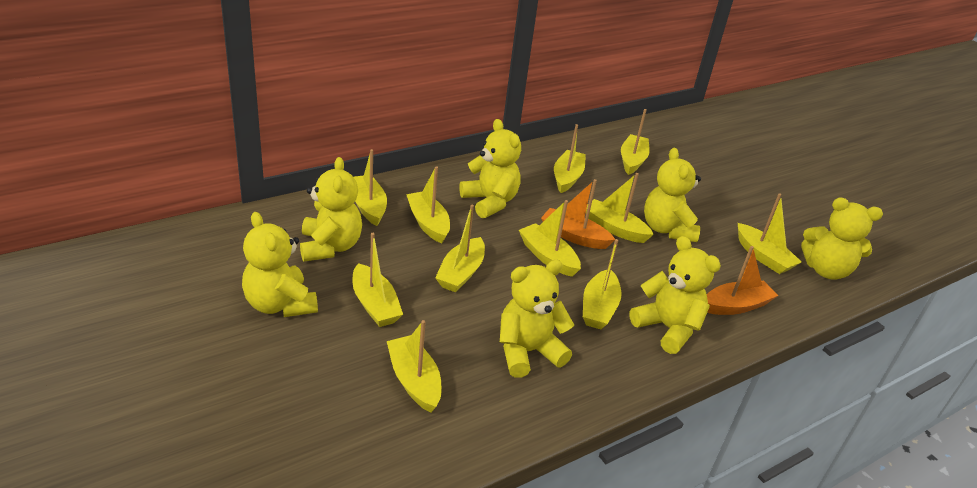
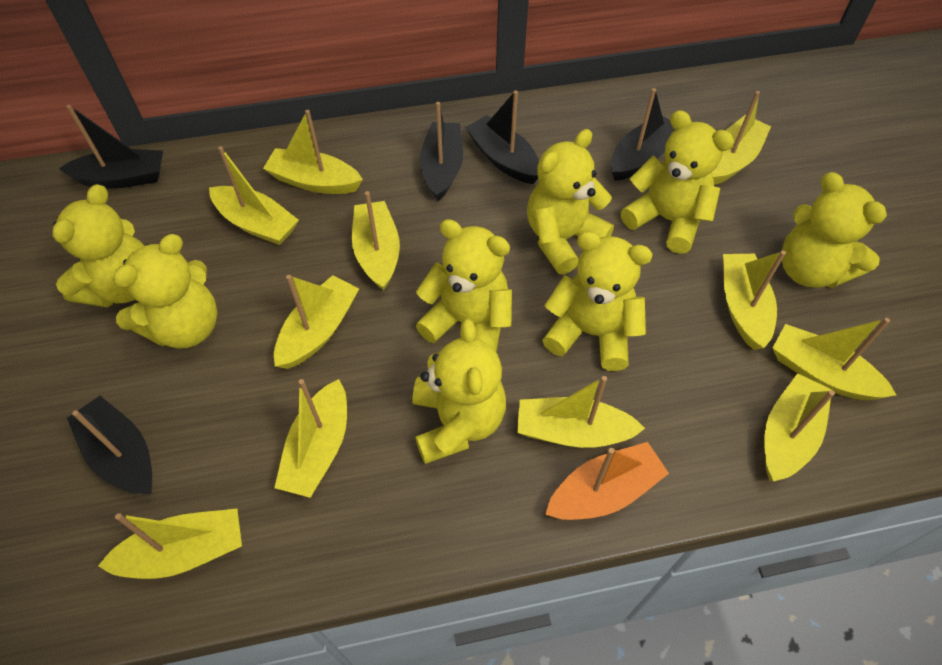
black boat: 0 -> 5
orange boat: 2 -> 1
yellow teddy bear: 7 -> 8

